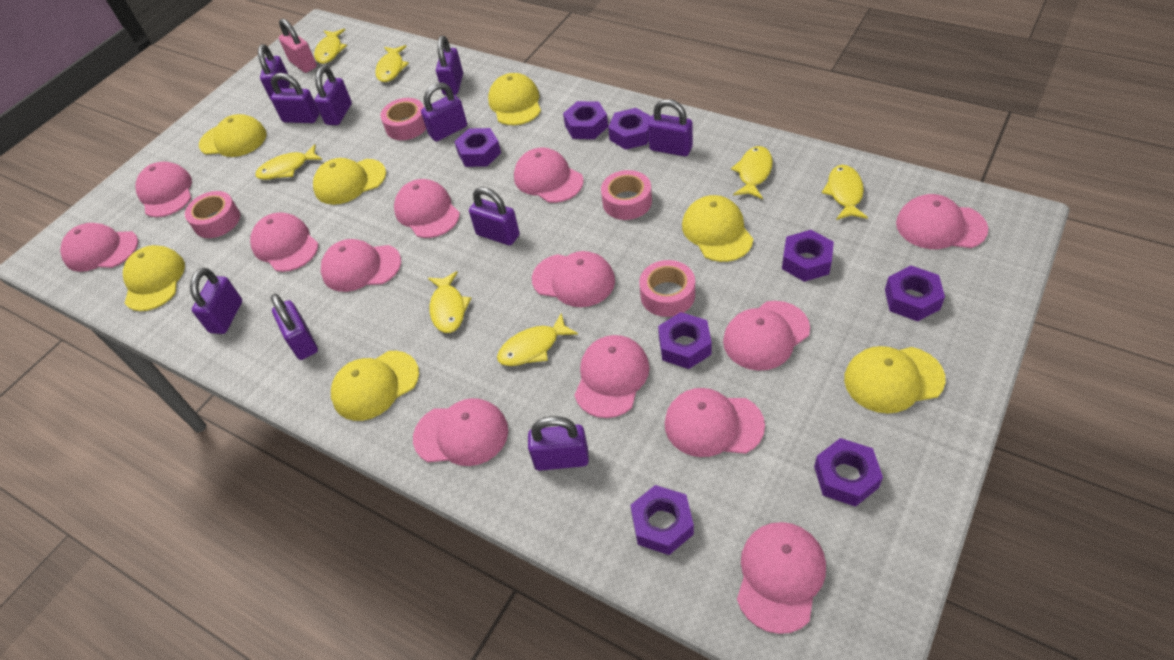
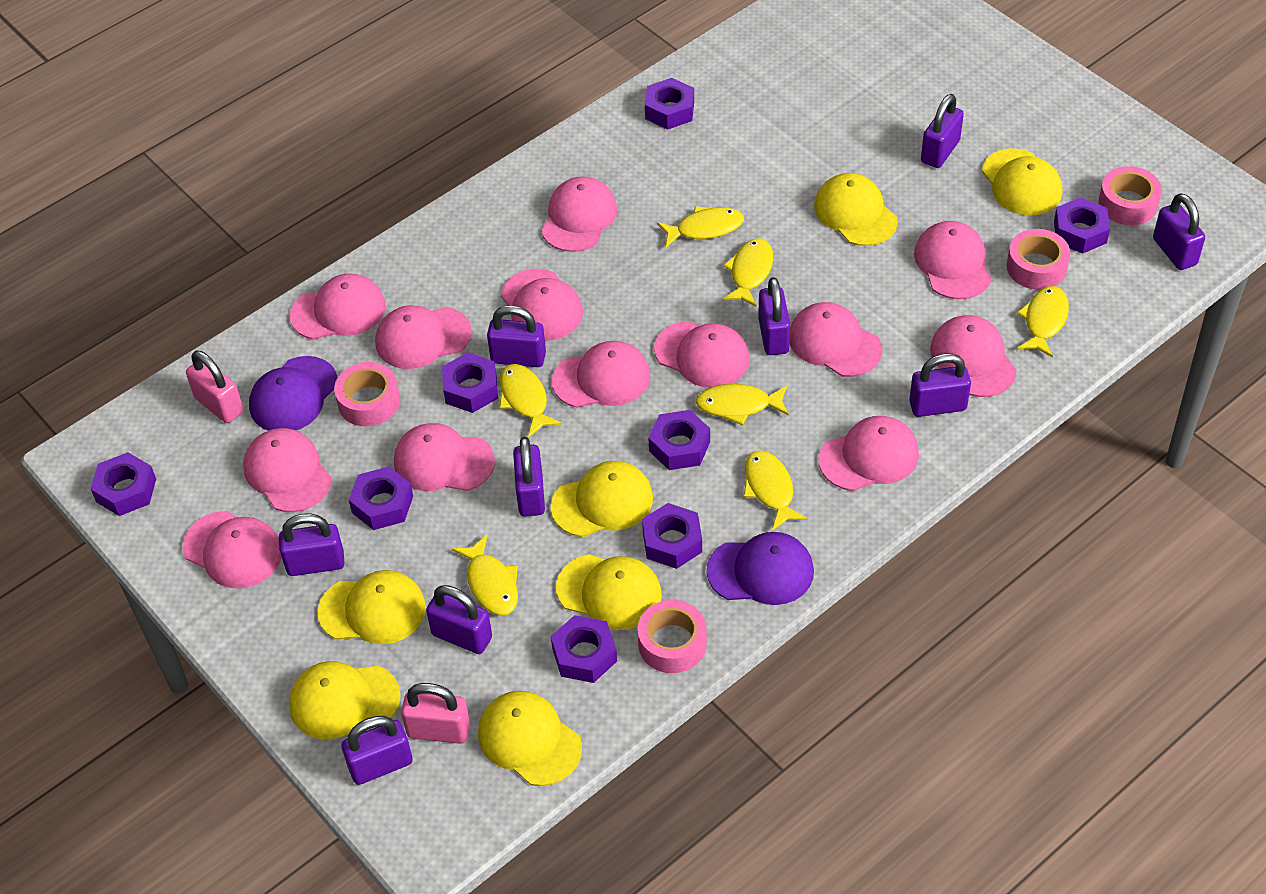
pink padlock: 1 -> 2
purple cap: 0 -> 2
purple padlock: 10 -> 9

